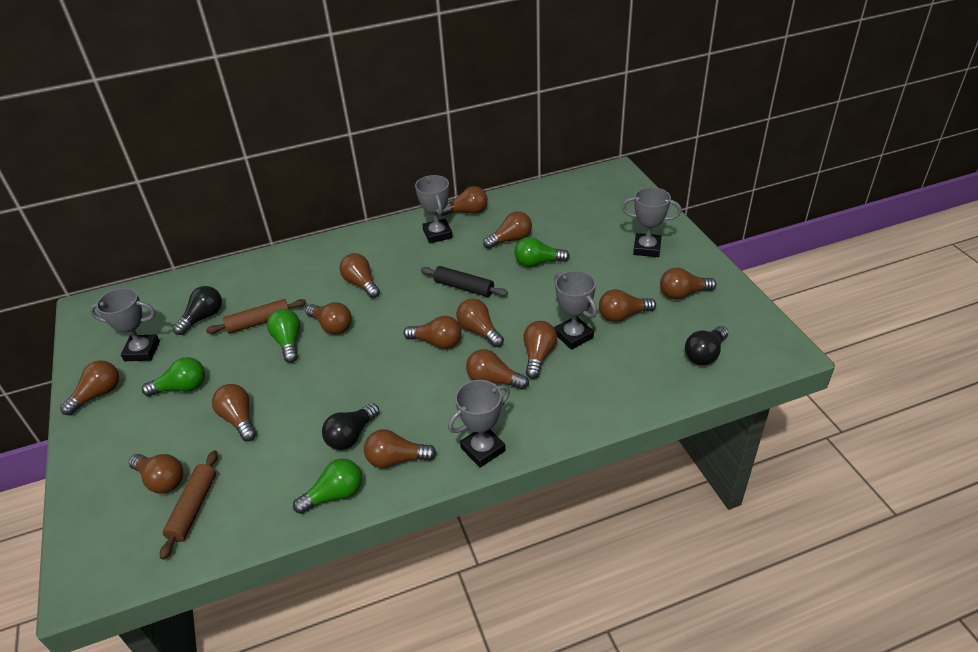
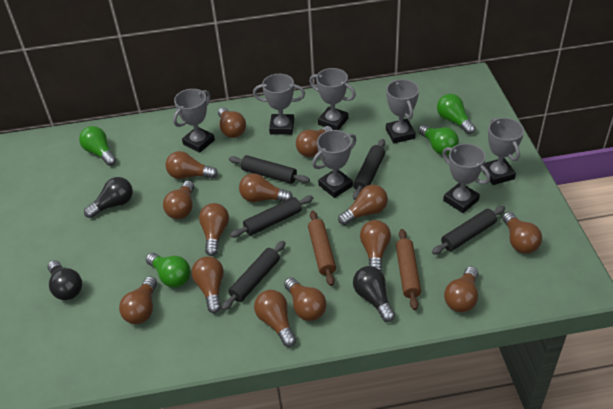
black rolling pin: 1 -> 5
grey trophy: 5 -> 7

